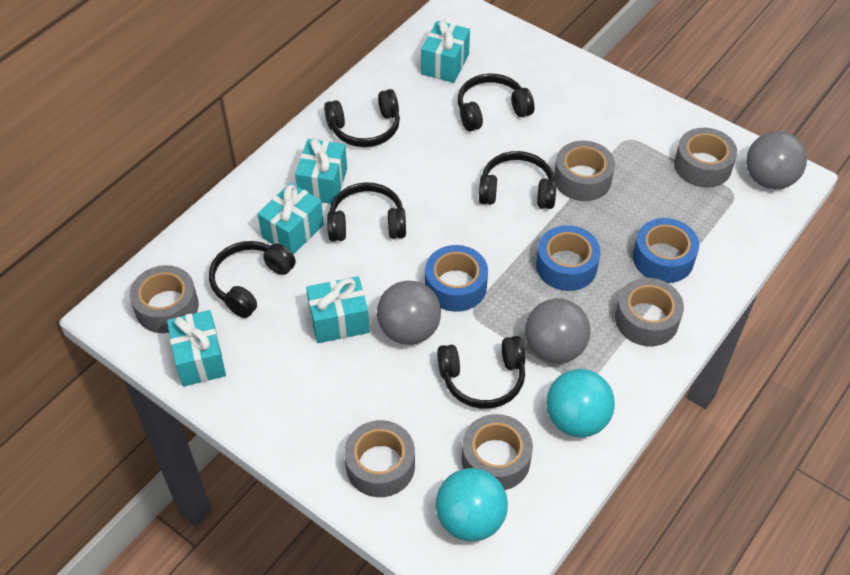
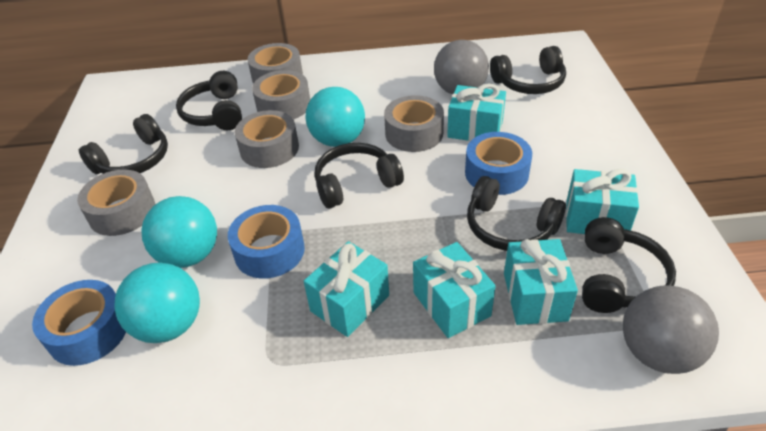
grey ball: 3 -> 2
grey tape: 6 -> 5
turquoise ball: 2 -> 3

